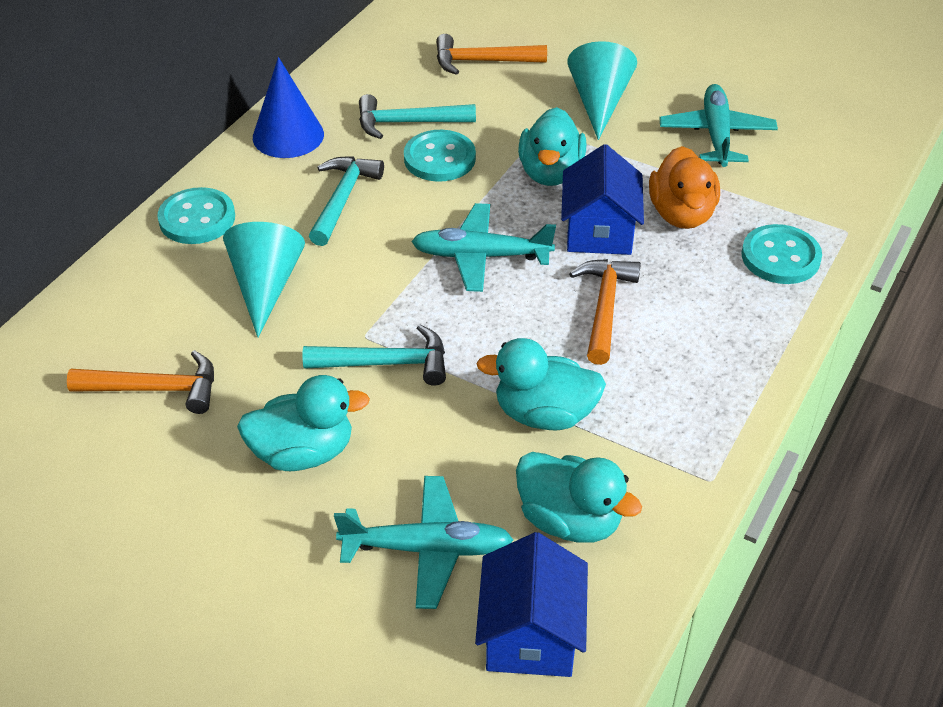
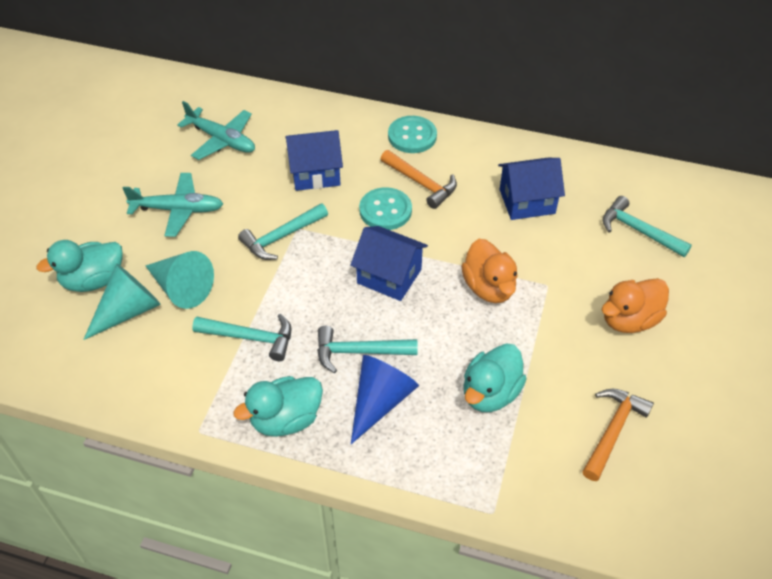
blue house: 2 -> 3
orange duck: 1 -> 2
orange hammer: 3 -> 2
turquoise button: 3 -> 2
turquoise duck: 4 -> 3
turquoise hammer: 3 -> 4
turquoise plane: 3 -> 2

